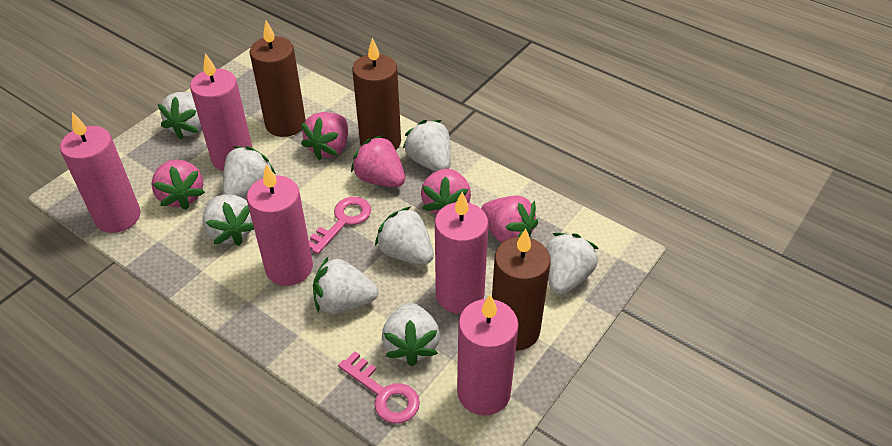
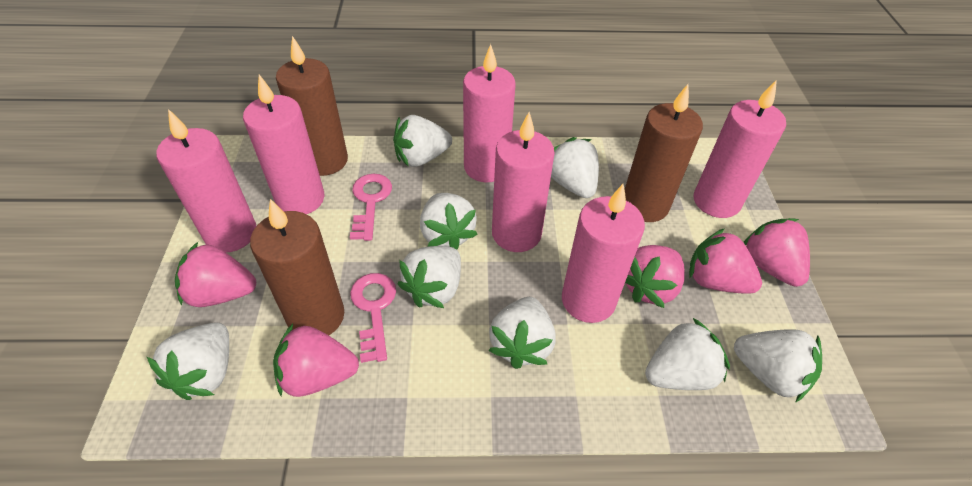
pink candle: 5 -> 6

